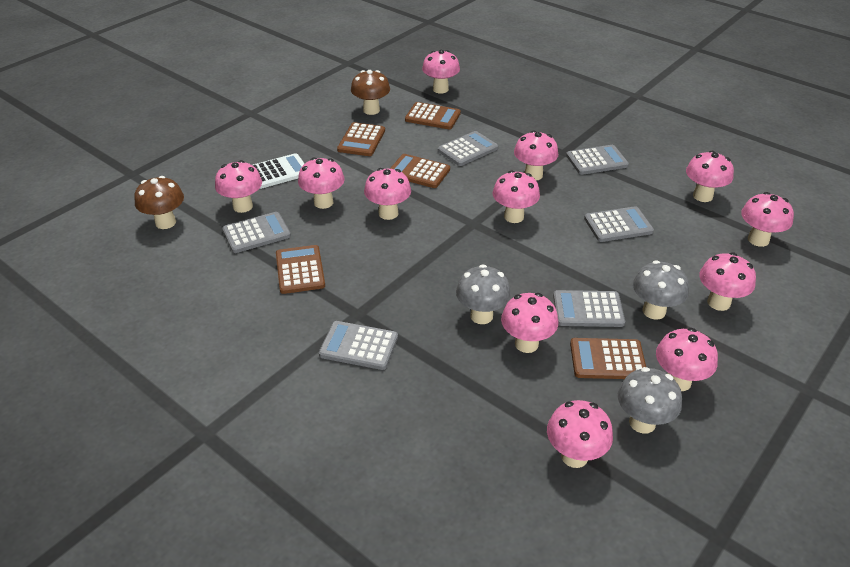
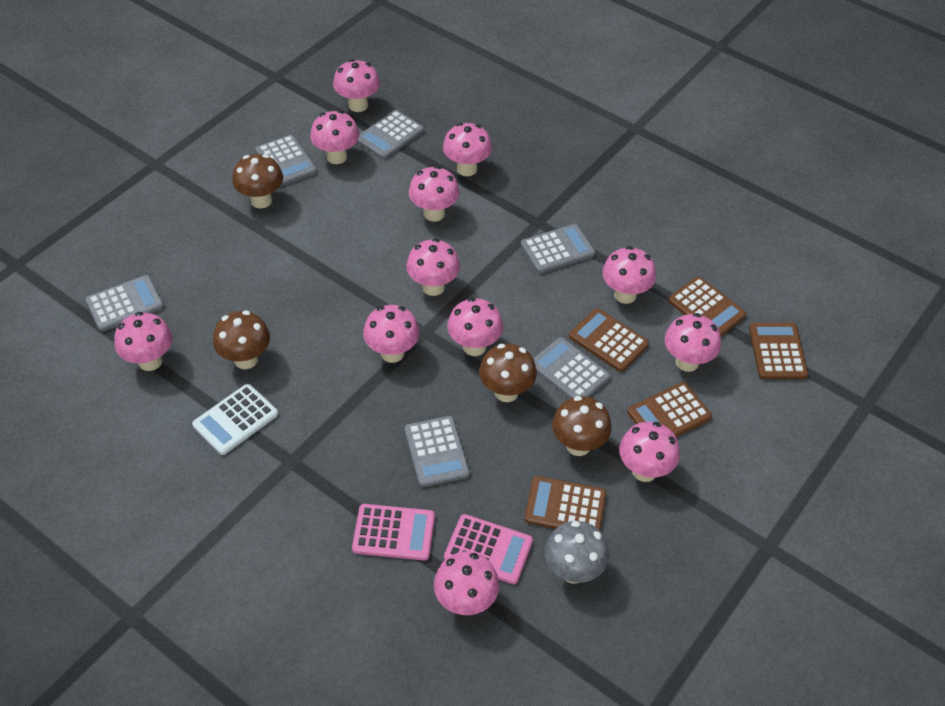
brown mushroom: 2 -> 4
grey mushroom: 3 -> 1
pink calculator: 0 -> 2

